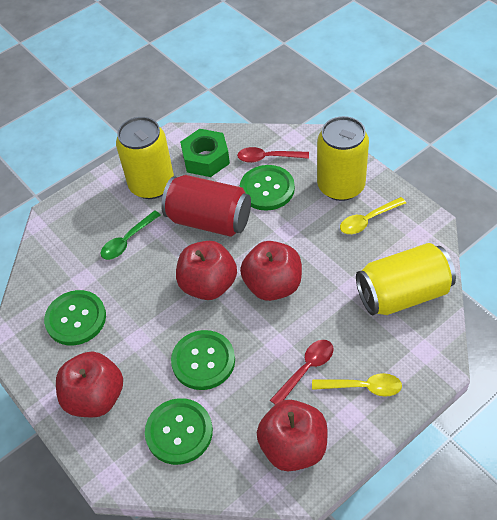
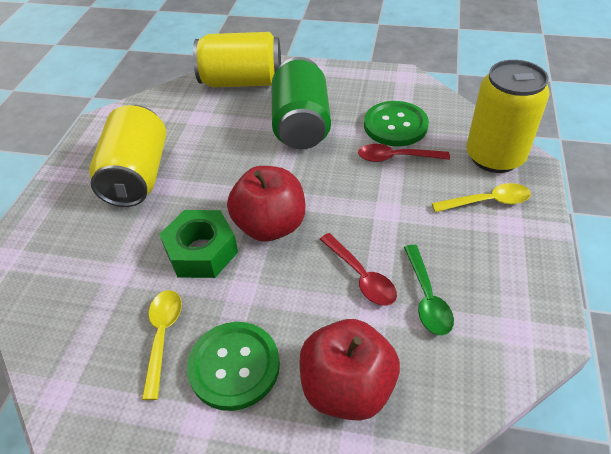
green button: 4 -> 2
green can: 0 -> 1
red apple: 4 -> 2
red can: 1 -> 0

